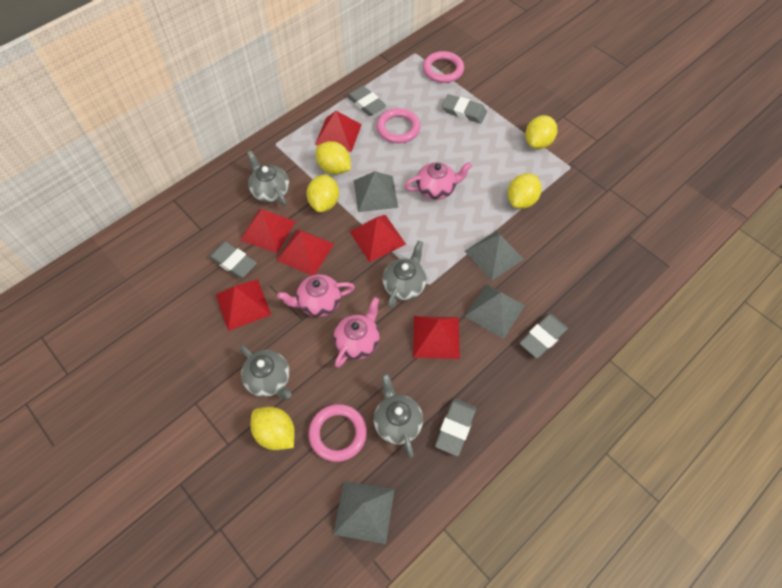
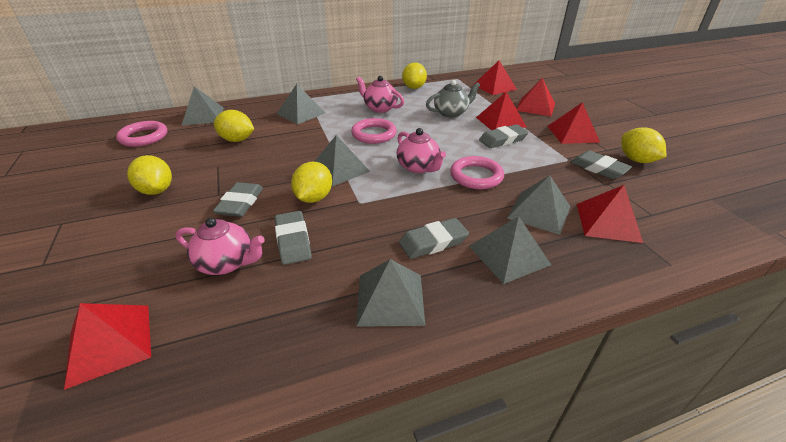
grey pyramid: 4 -> 6
grey teapot: 4 -> 1

